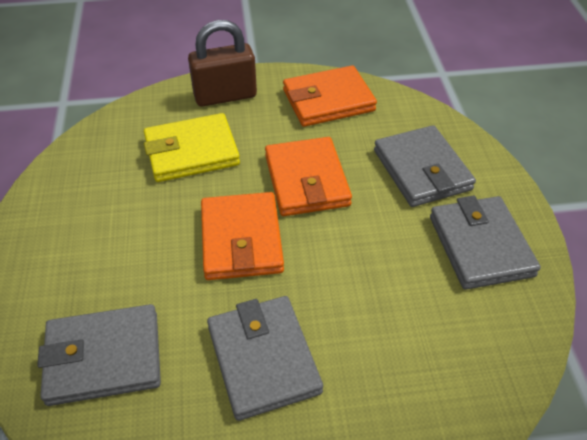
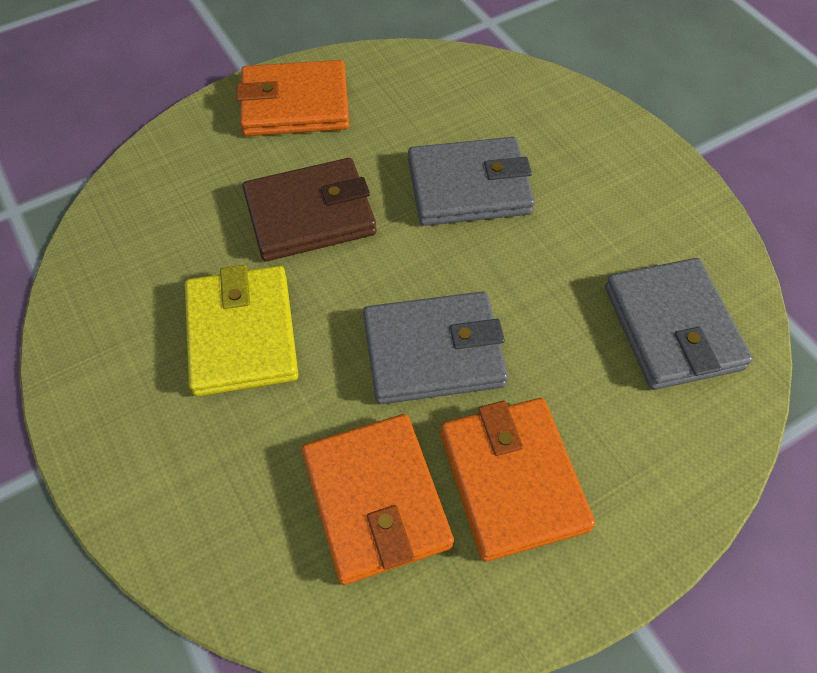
brown padlock: 1 -> 0
brown wallet: 0 -> 1
grey wallet: 4 -> 3

